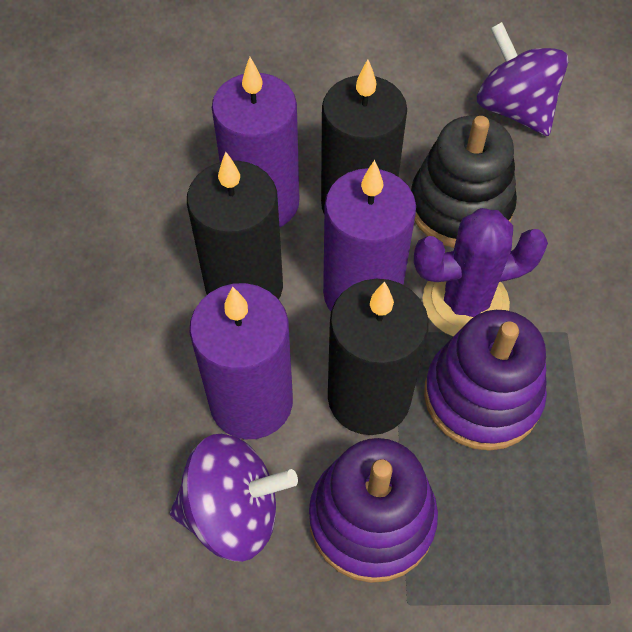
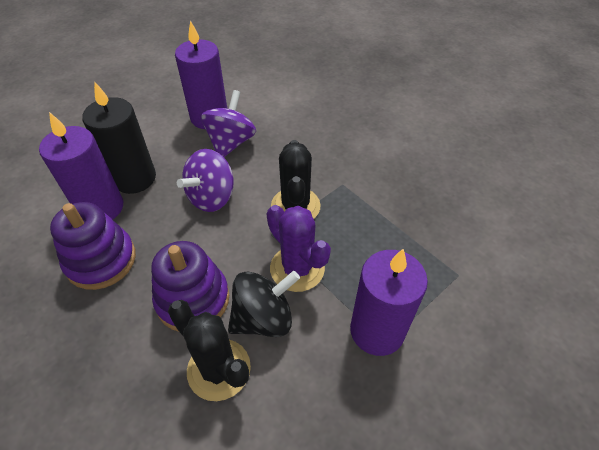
black cactus: 0 -> 2
black candle: 3 -> 1
black spinning top: 0 -> 1
black stacking toy: 1 -> 0

